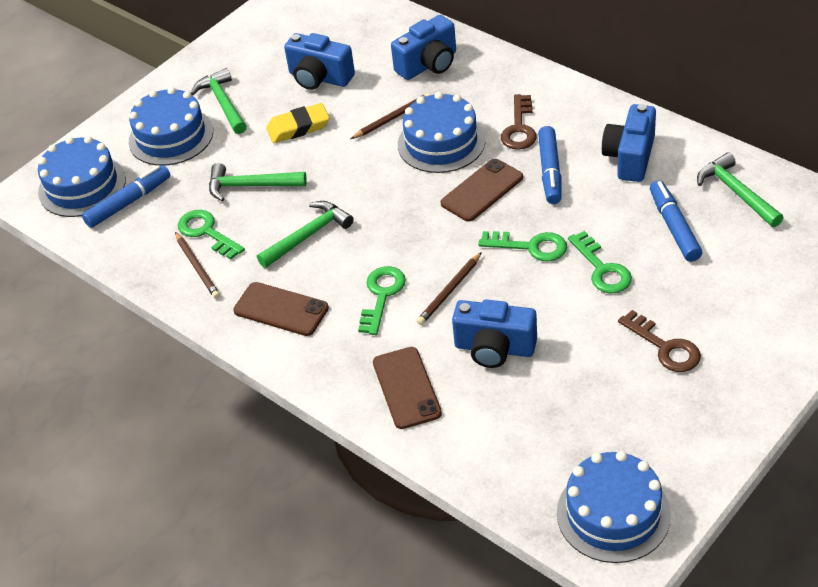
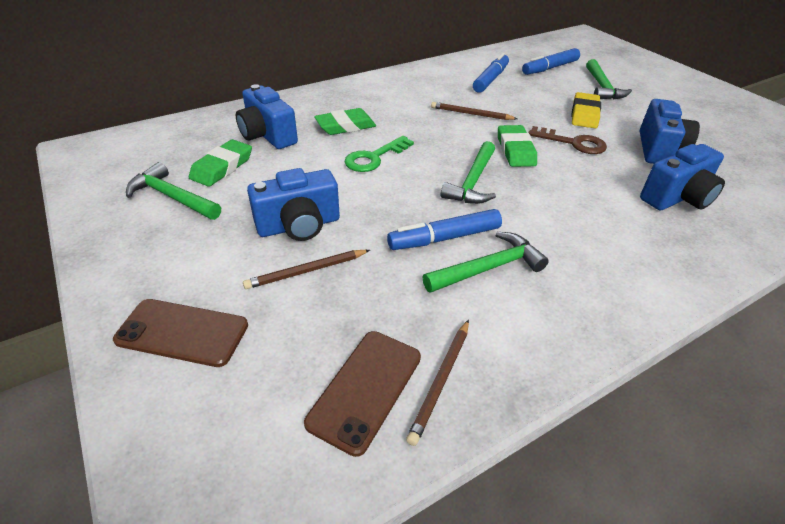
blue cake: 4 -> 0
brown key: 2 -> 1
brown phone: 3 -> 2
green eraser: 0 -> 3
green key: 4 -> 1

